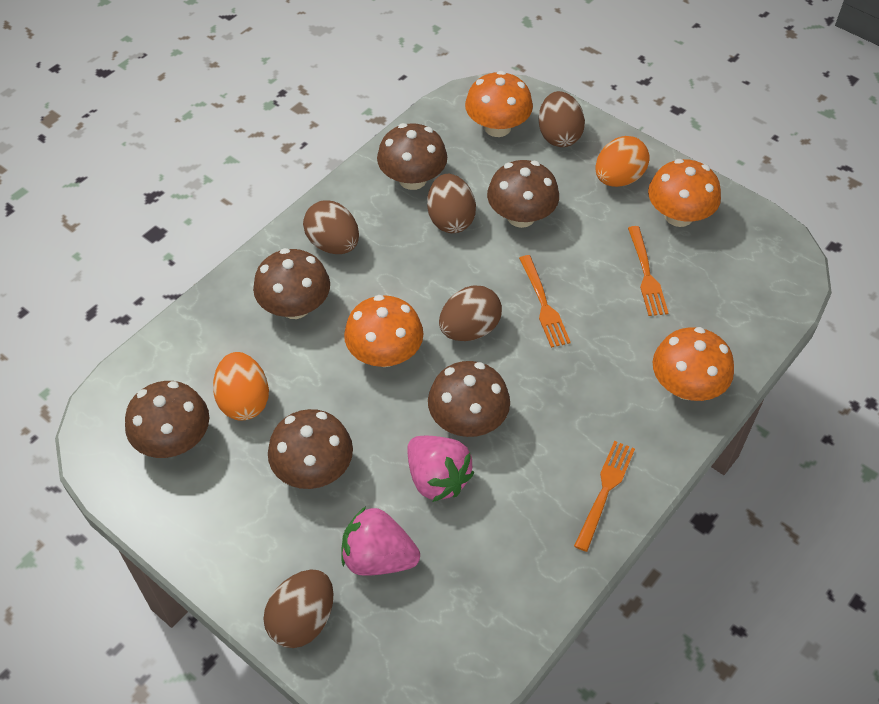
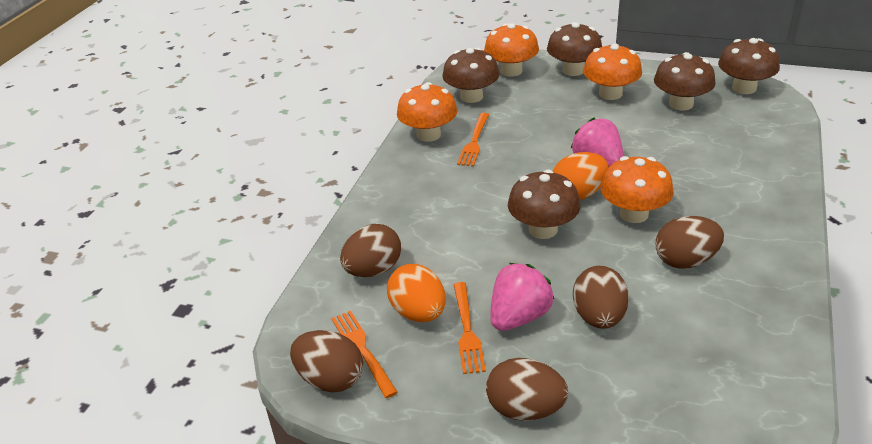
brown mushroom: 6 -> 5

